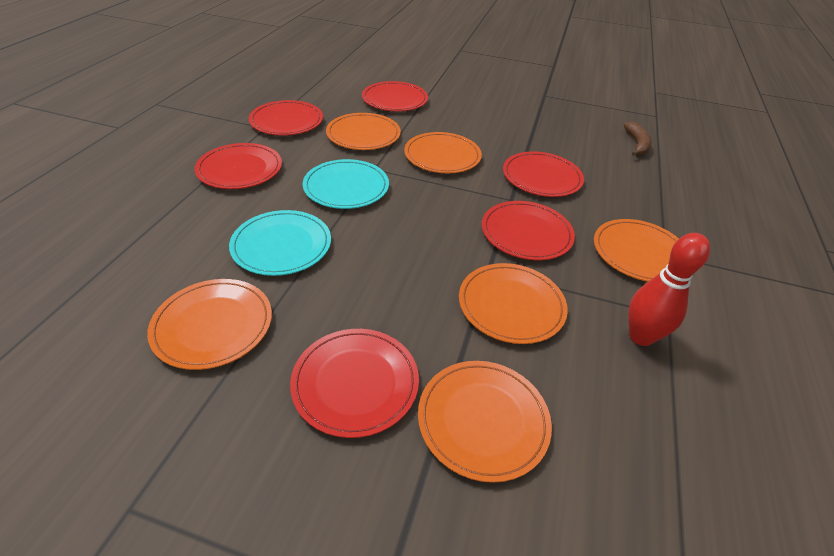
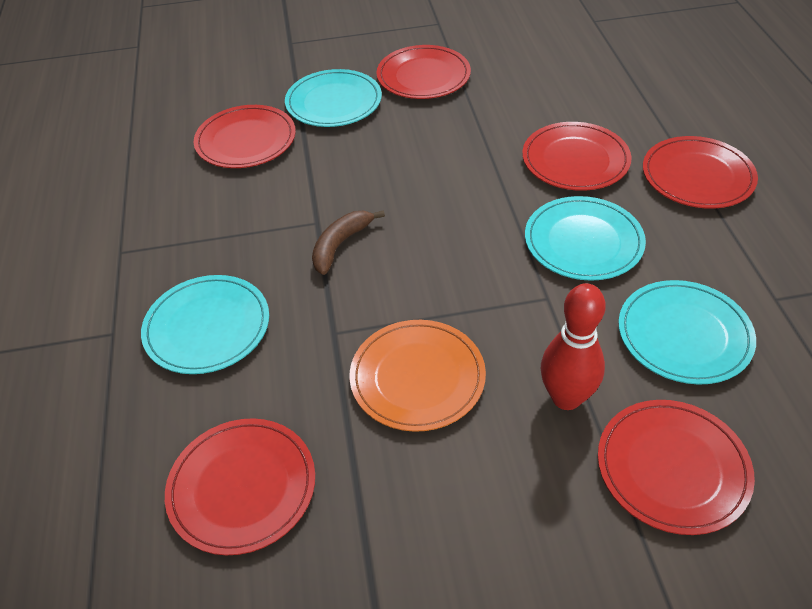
orange plate: 6 -> 1
turquoise plate: 2 -> 4

